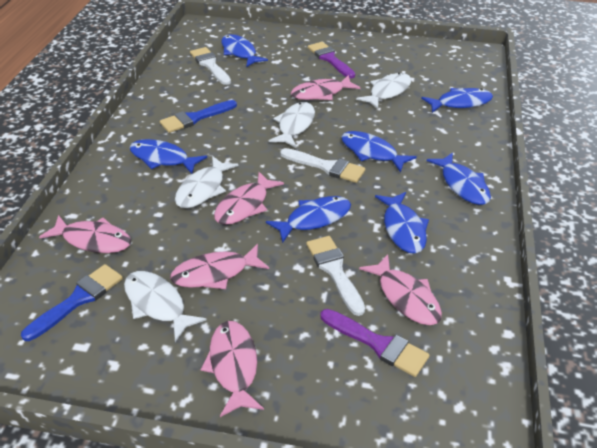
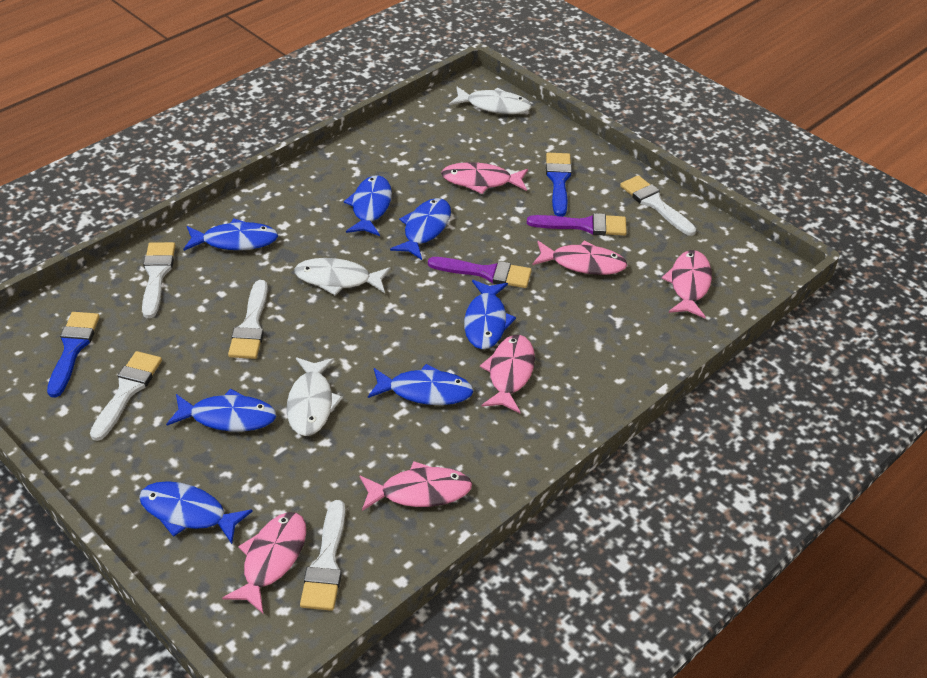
white brush: 3 -> 5
white fish: 4 -> 3

